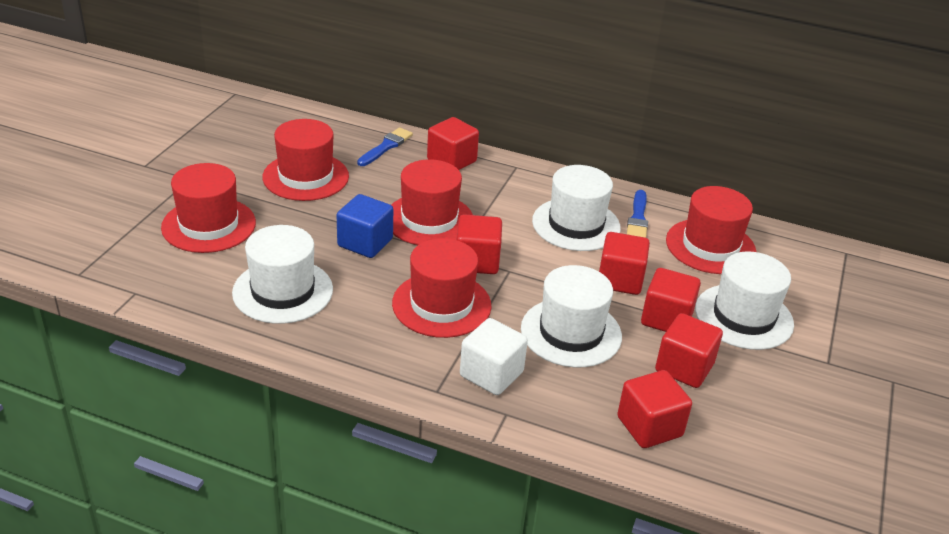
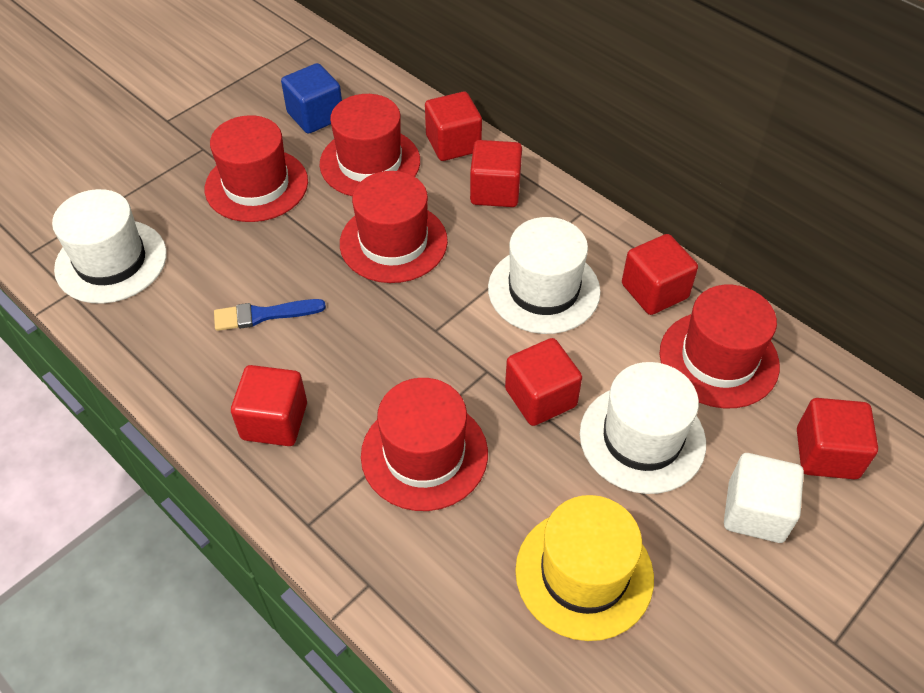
blue brush: 2 -> 1
white hat: 4 -> 3
yellow hat: 0 -> 1

